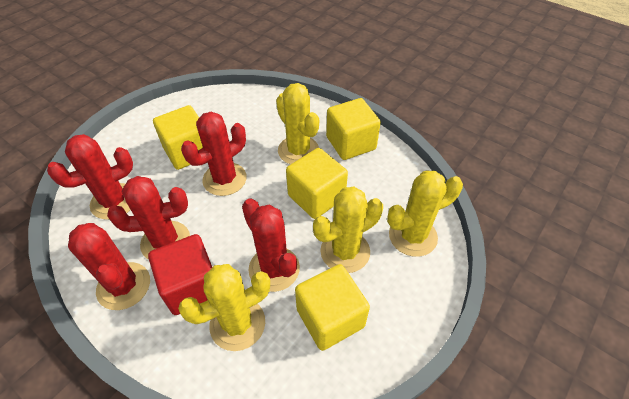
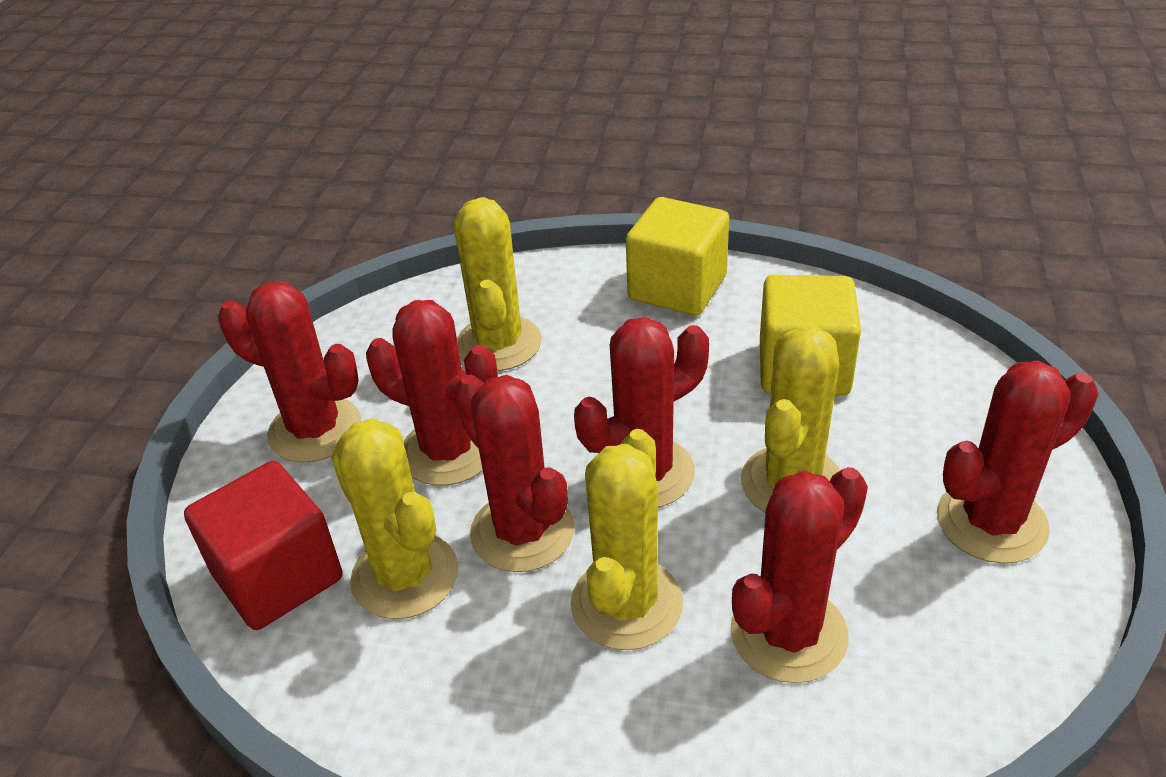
red cactus: 5 -> 6
yellow cube: 4 -> 2

